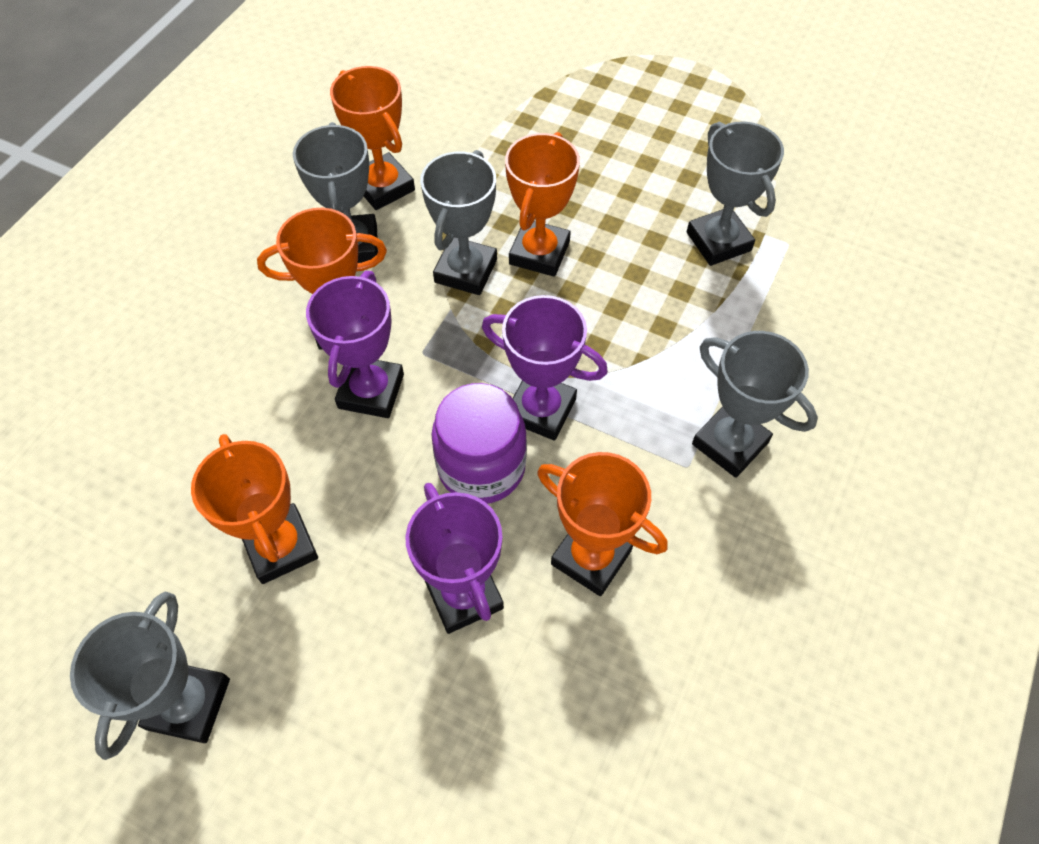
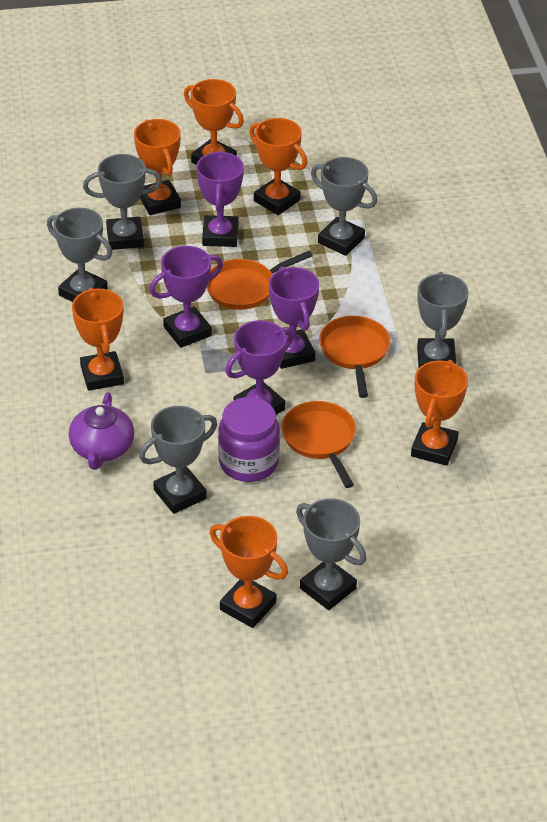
grey trophy: 5 -> 6
orange pan: 0 -> 3
orange trophy: 5 -> 6
purple teapot: 0 -> 1
purple trophy: 3 -> 4

